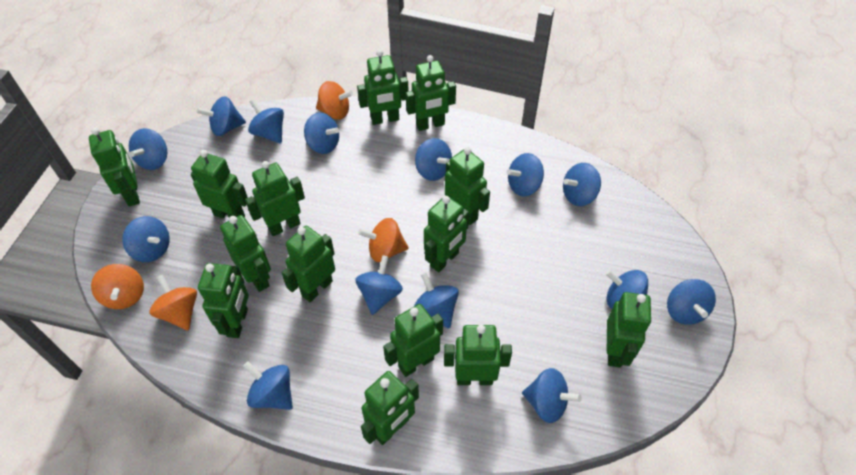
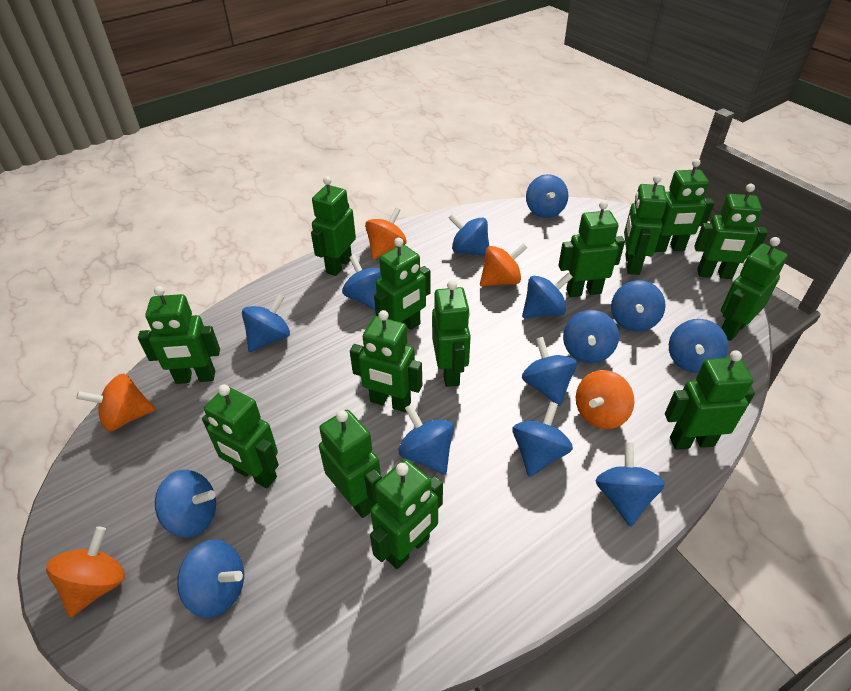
orange spinning top: 4 -> 5

